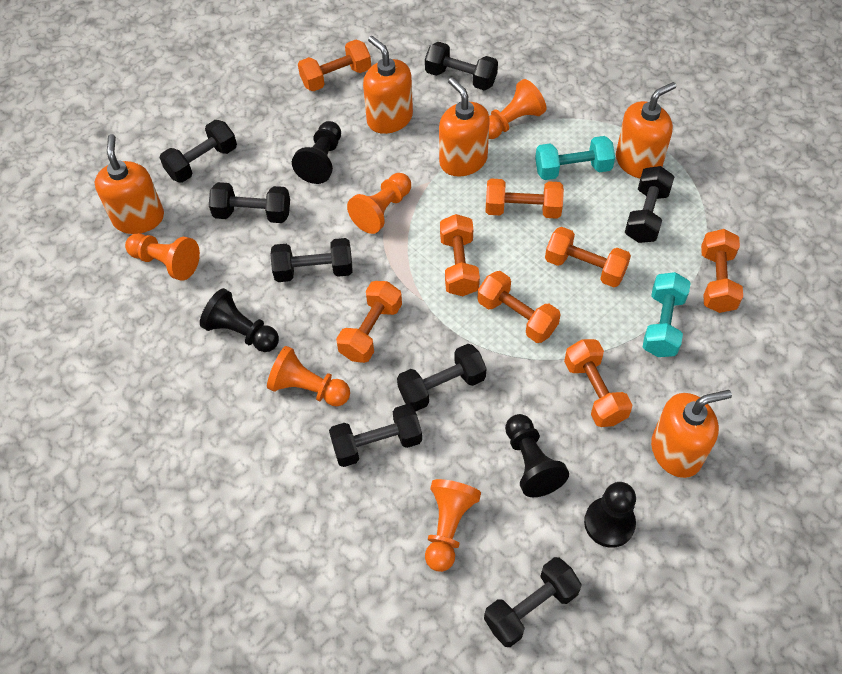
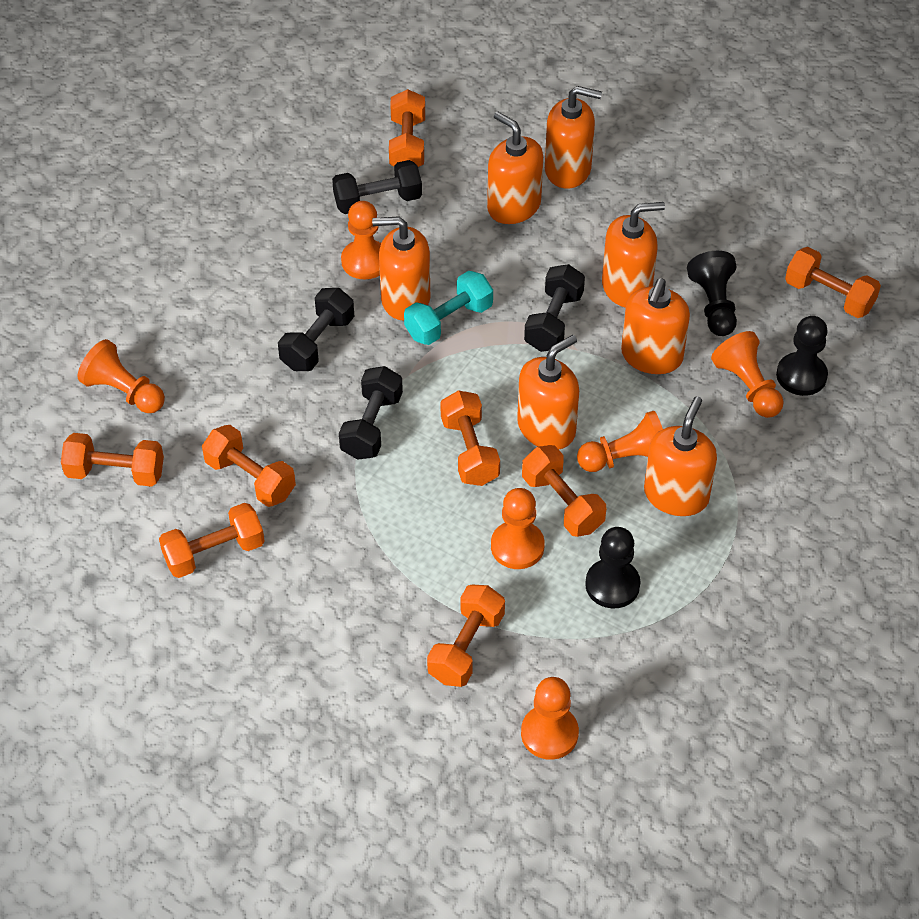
black dumbbell: 8 -> 4
black pawn: 4 -> 3
orange pawn: 5 -> 6
orange soap dispenser: 5 -> 7
turquoise dumbbell: 2 -> 1

